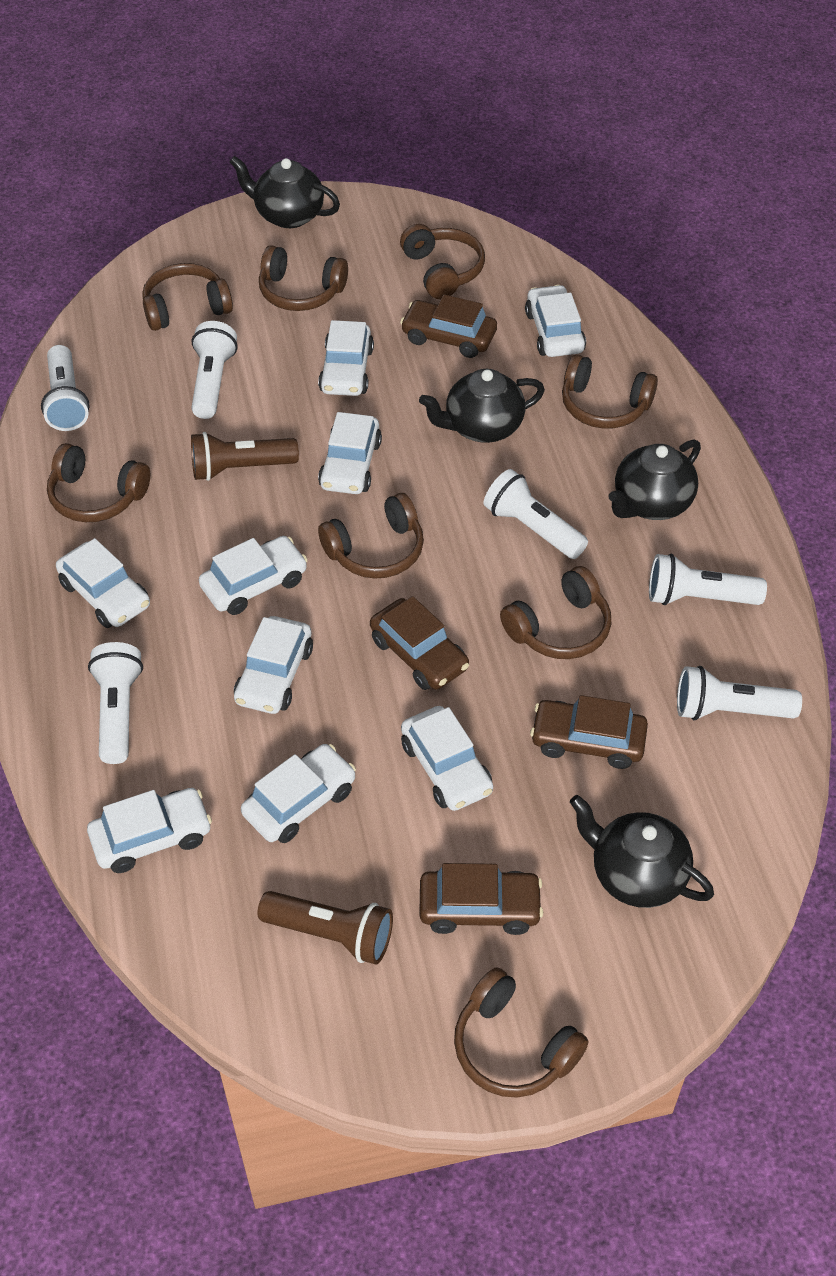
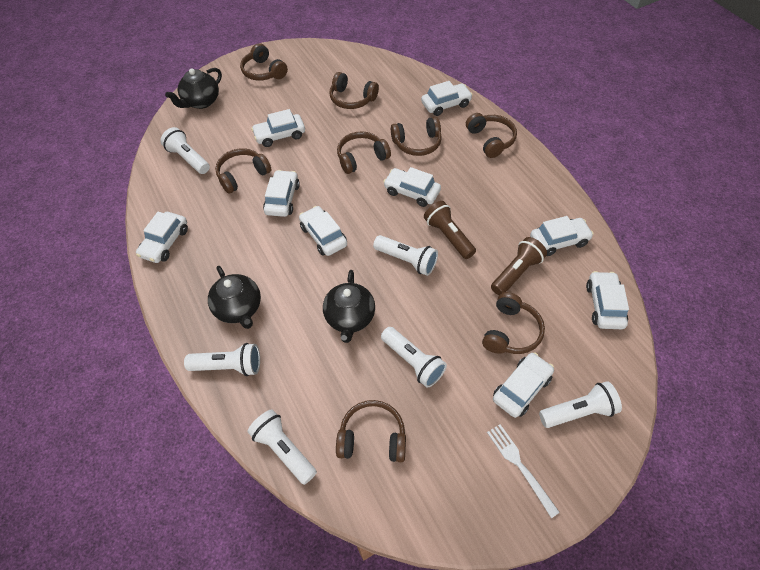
black teapot: 4 -> 3
brown car: 4 -> 0
white fork: 0 -> 1

